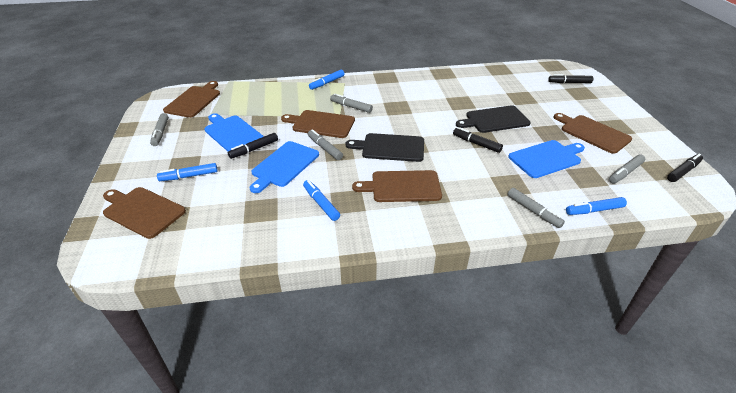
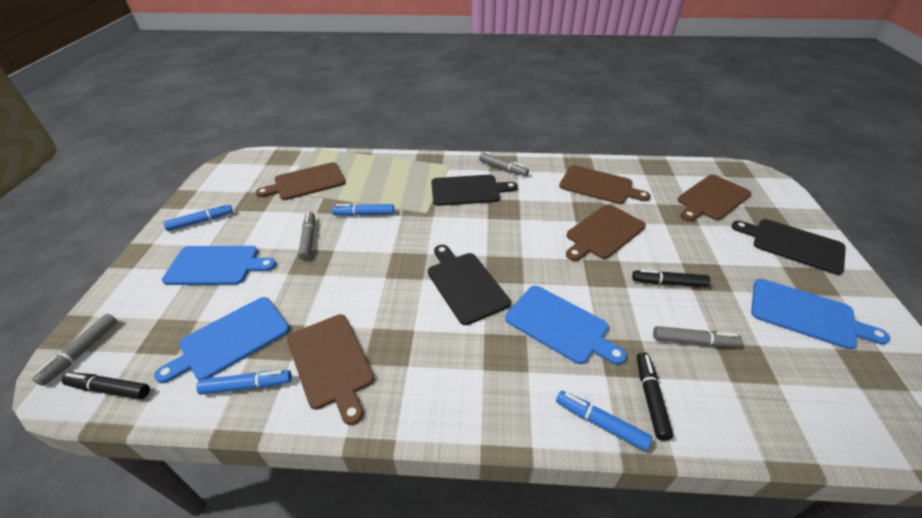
black cutting board: 2 -> 3
black marker: 4 -> 3
blue cutting board: 3 -> 4
grey marker: 5 -> 4

